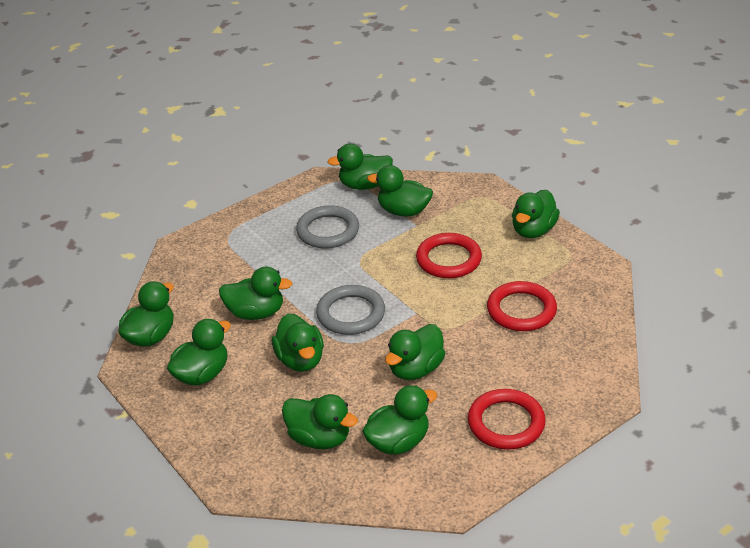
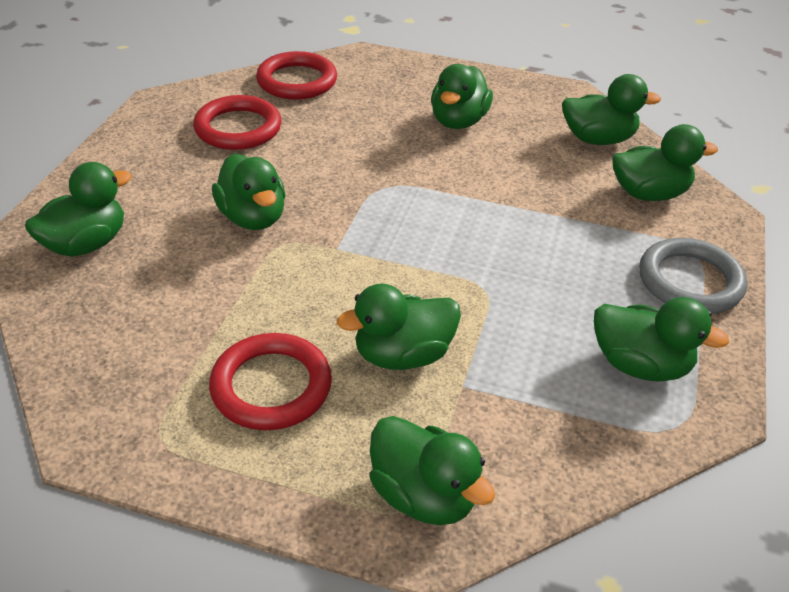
green duck: 10 -> 8
grey ring: 2 -> 1

